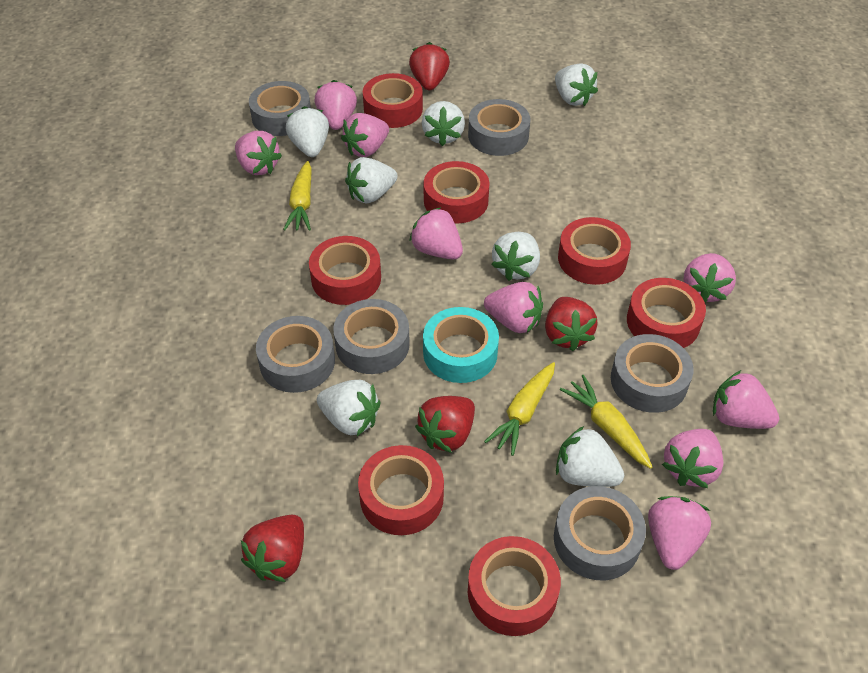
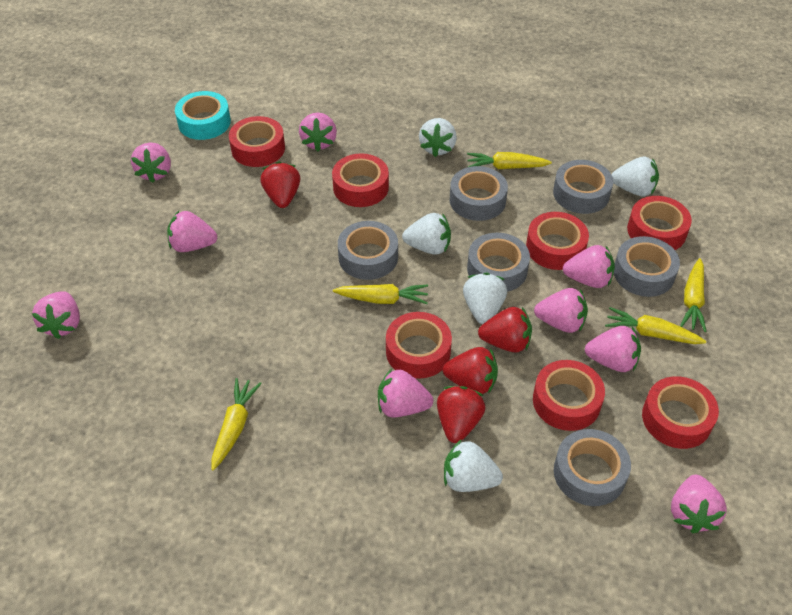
white strawberry: 7 -> 5
yellow carrot: 3 -> 5

